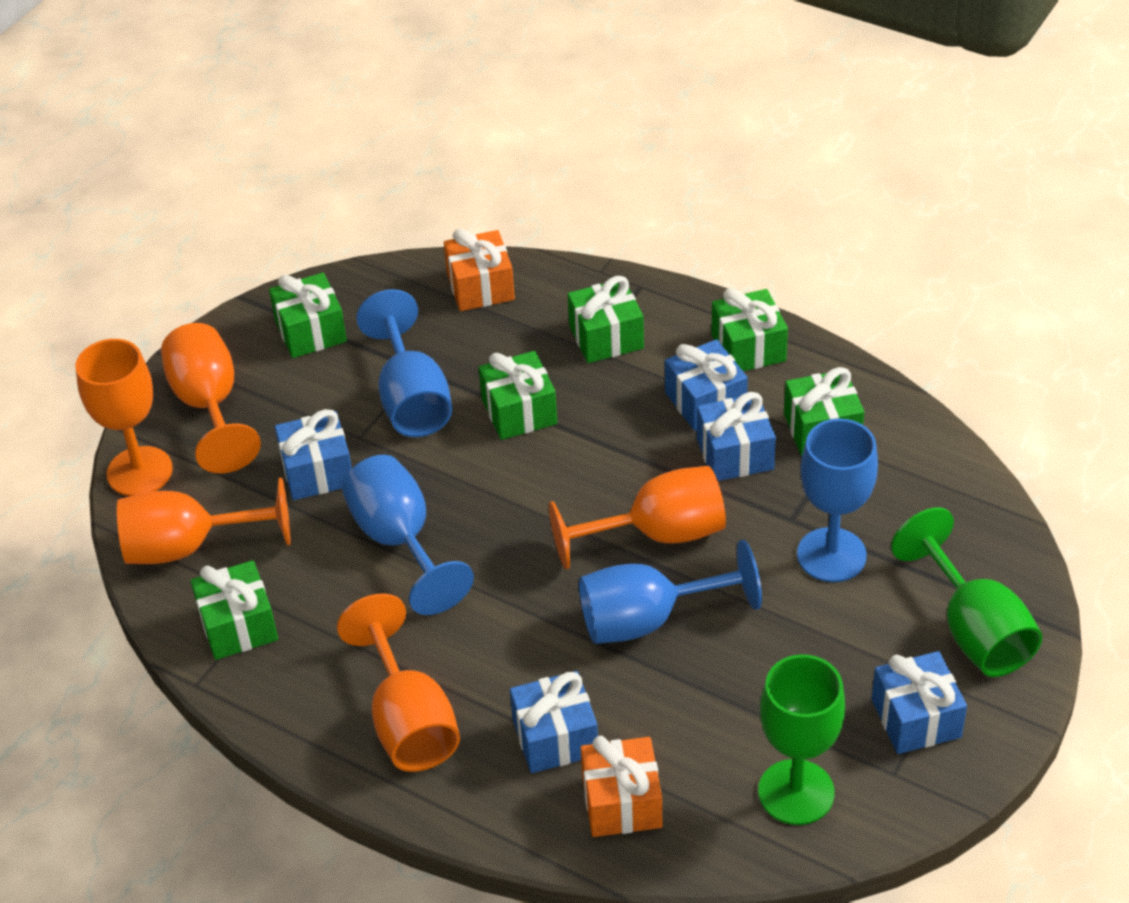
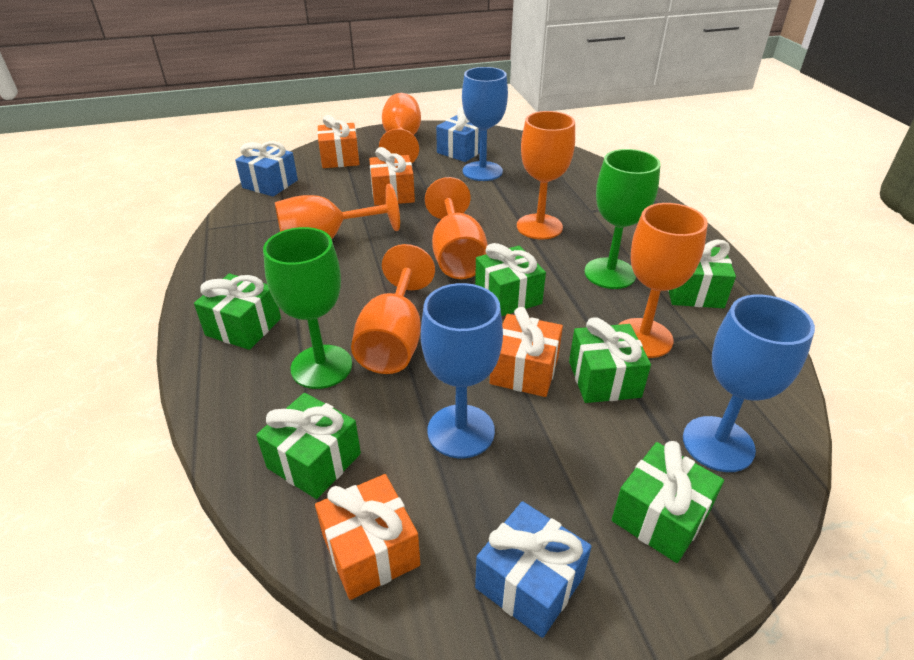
blue gift: 5 -> 3
blue goblet: 4 -> 3
orange gift: 2 -> 4
orange goblet: 5 -> 6

